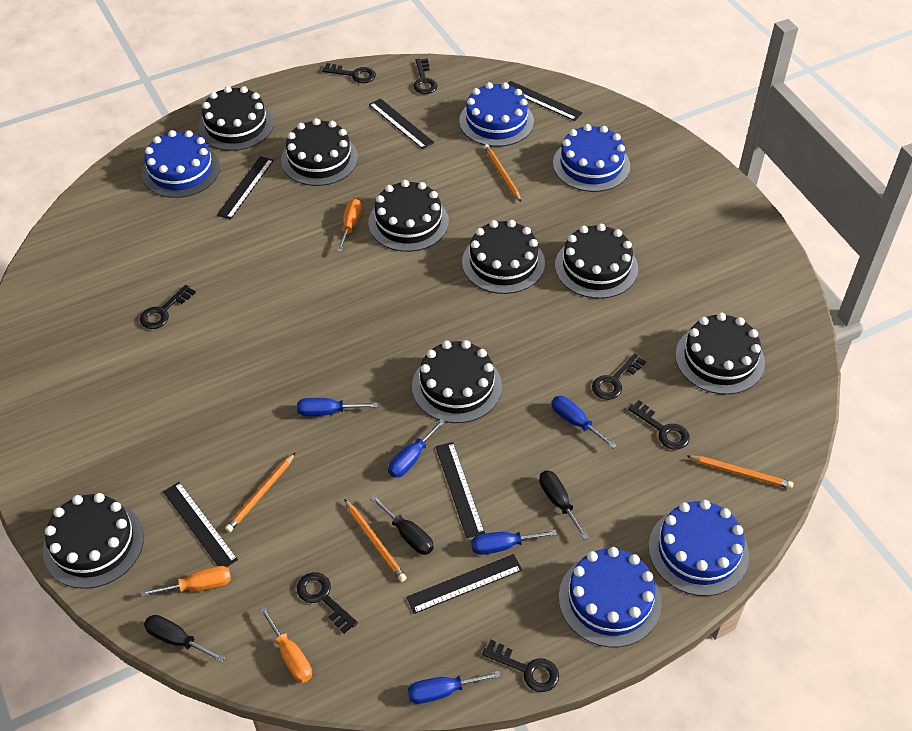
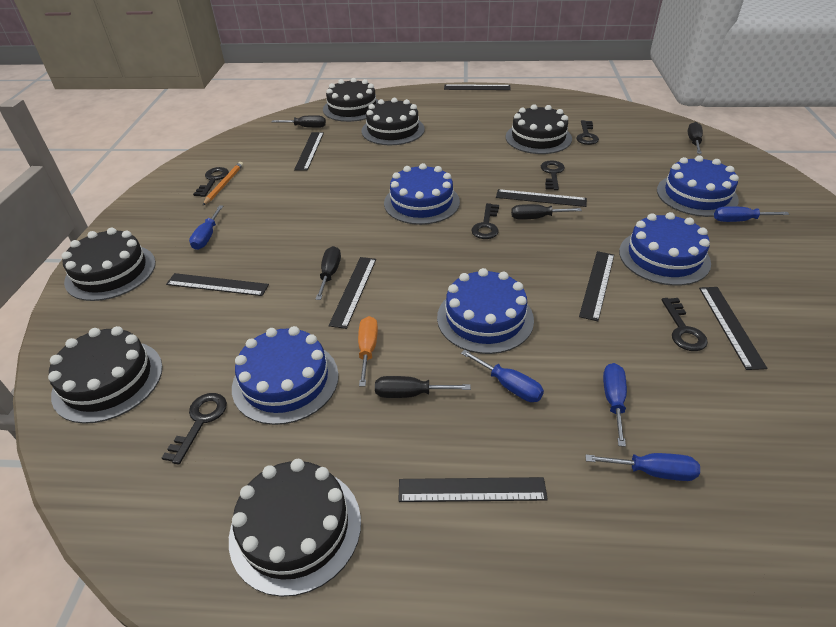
black cake: 8 -> 6
black key: 7 -> 6
black ruler: 6 -> 8
black screwdriver: 3 -> 5
orange pencil: 4 -> 1
orange screwdriver: 3 -> 1

